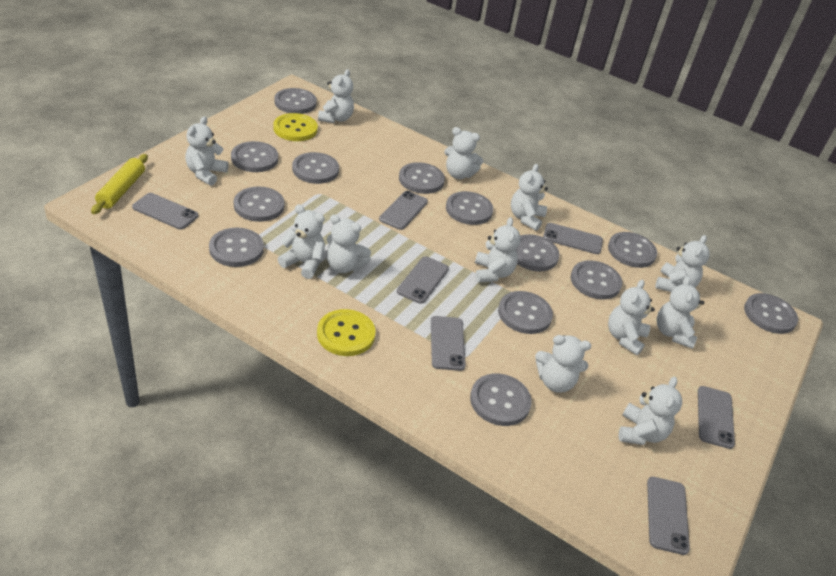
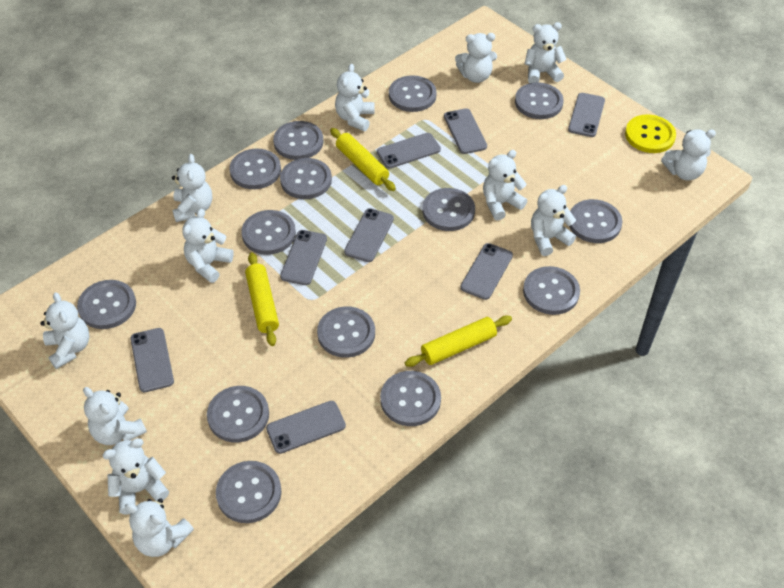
grey button: 13 -> 14
grey phone: 7 -> 8
yellow button: 2 -> 1
yellow rolling pin: 1 -> 3

